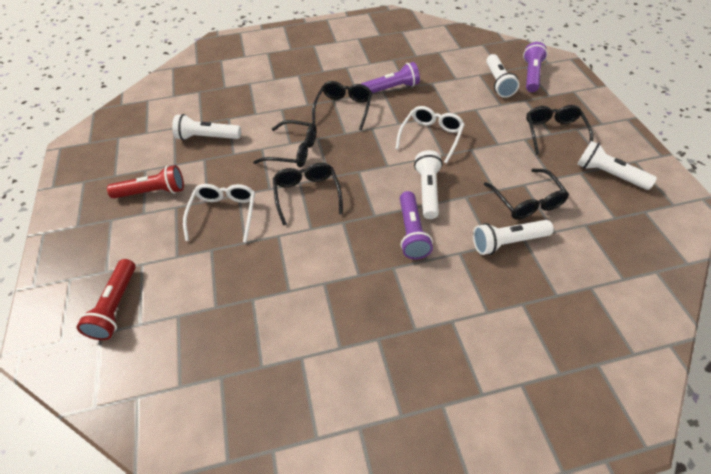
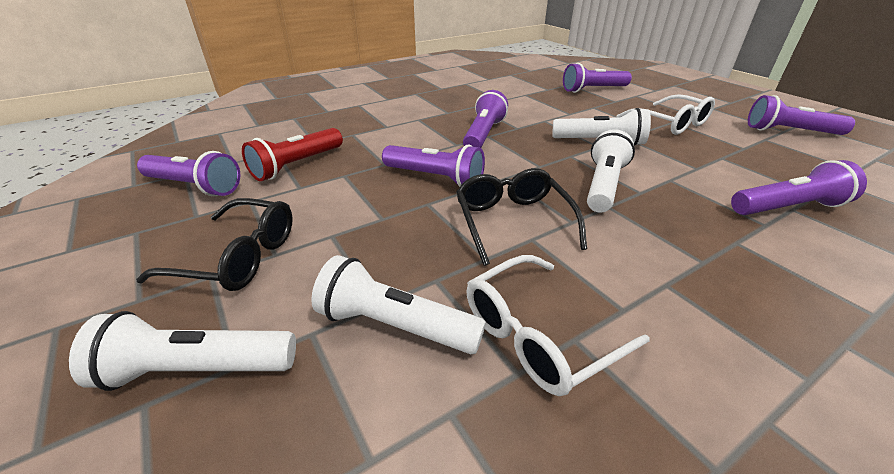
black glasses: 5 -> 2
purple flashlight: 3 -> 6
red flashlight: 2 -> 1
white flashlight: 5 -> 4

